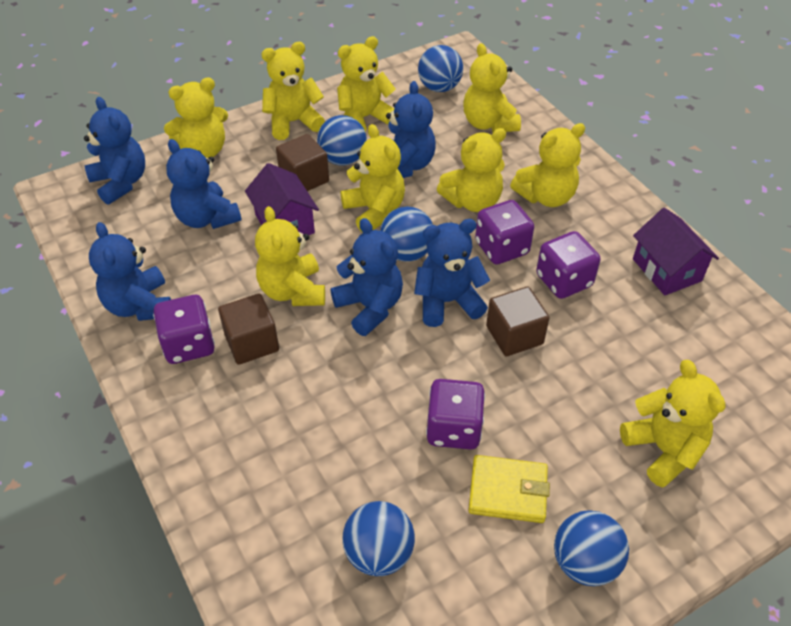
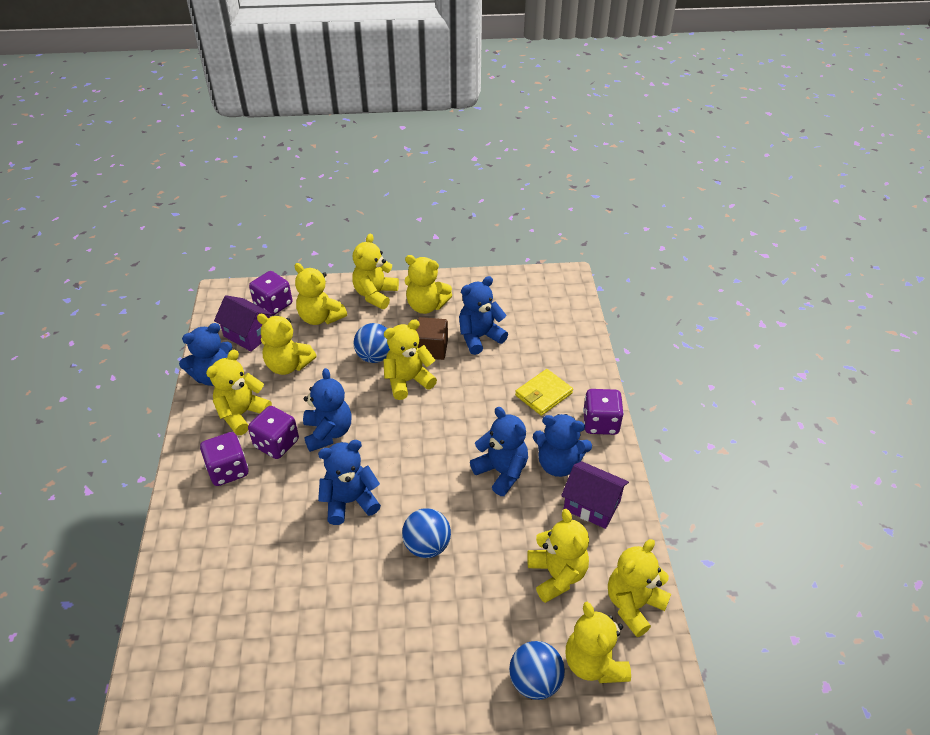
blue ball: 5 -> 3
brown cube: 3 -> 1

